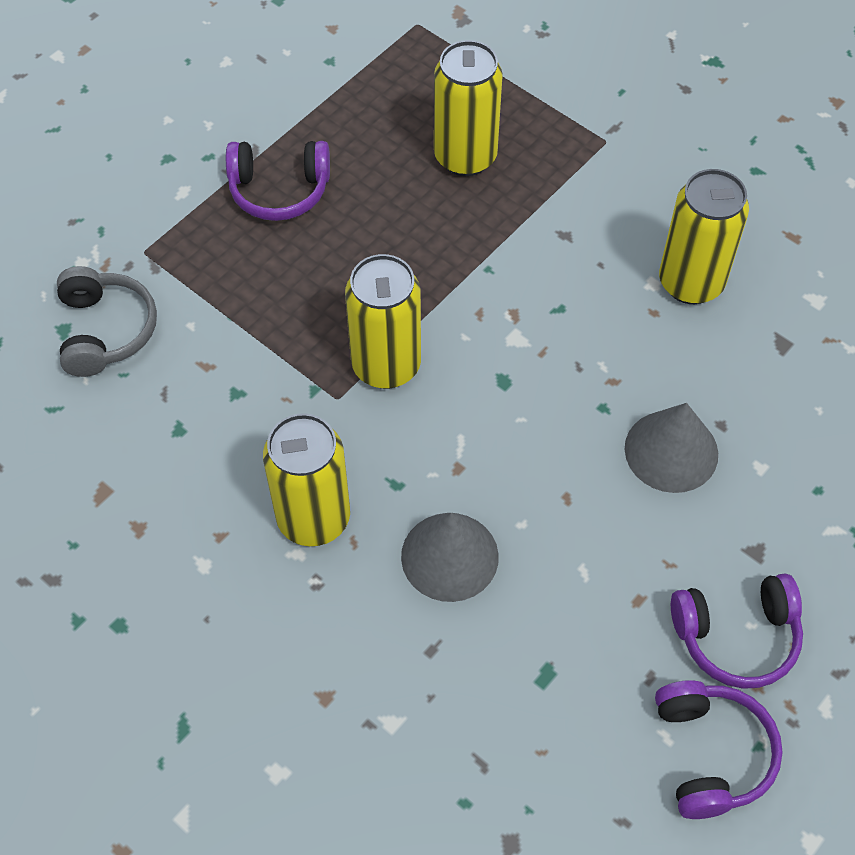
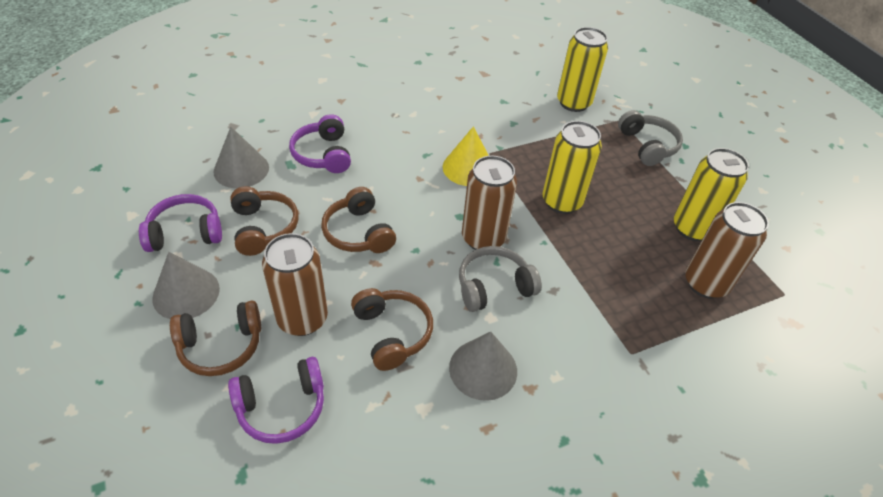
brown can: 0 -> 3
brown headphones: 0 -> 4
grey cone: 2 -> 3
grey headphones: 1 -> 2
yellow can: 4 -> 3
yellow cone: 0 -> 1

